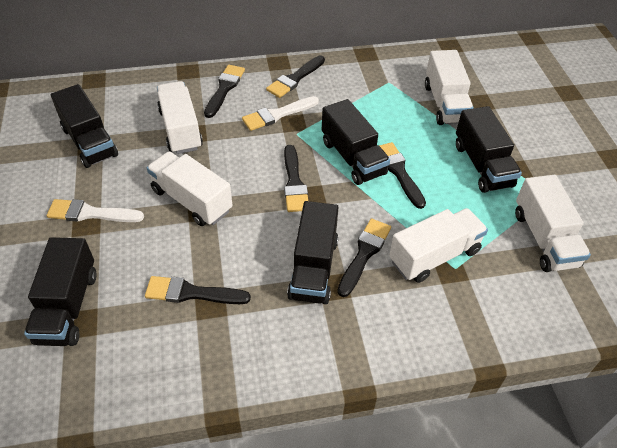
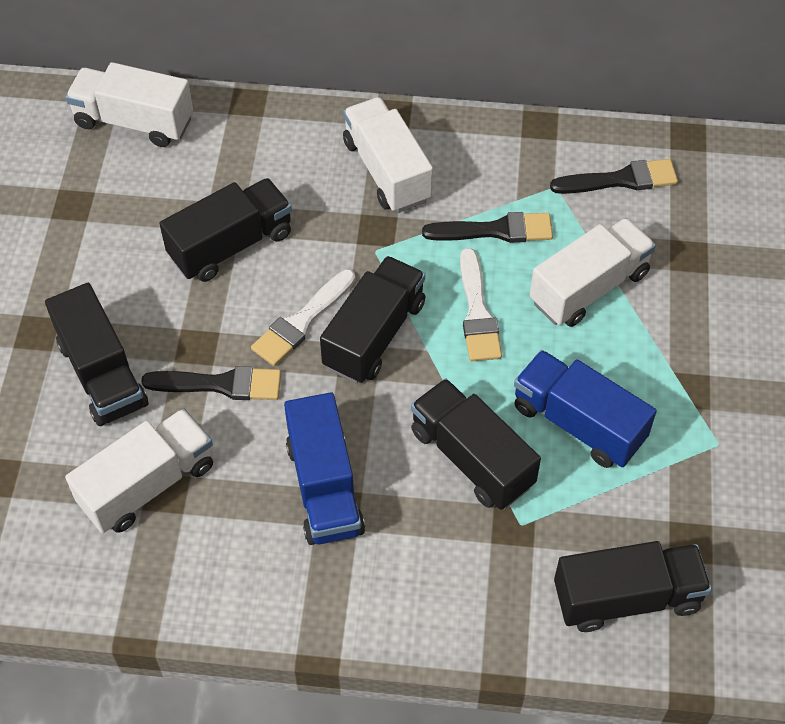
black brush: 6 -> 3
blue truck: 0 -> 2
white truck: 5 -> 4

